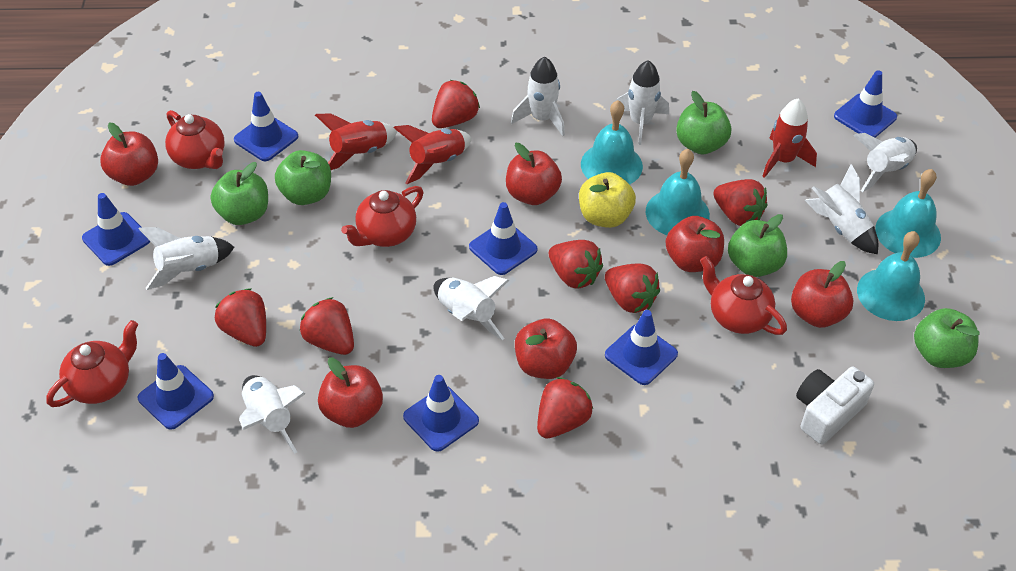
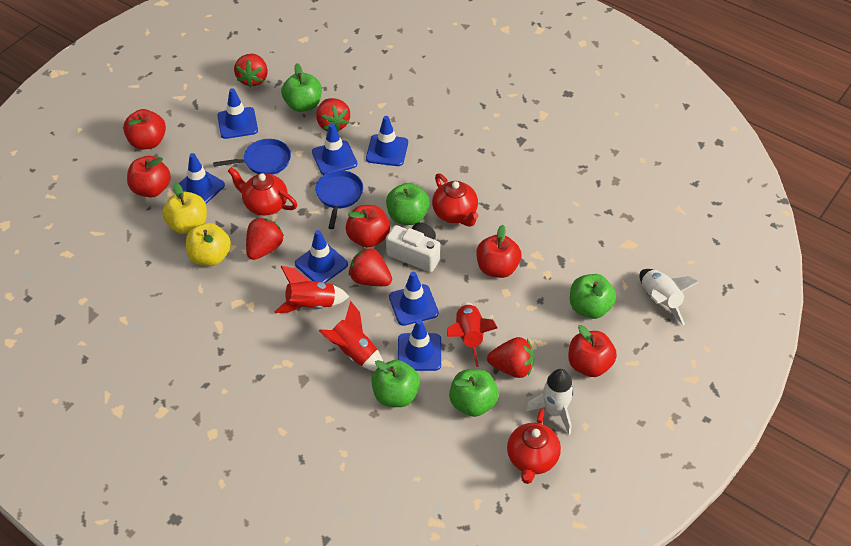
blue pan: 0 -> 2
red apple: 6 -> 5
red strawberry: 7 -> 5
red teapot: 4 -> 3
turquoise bell: 4 -> 0
white rocket: 7 -> 2
yellow apple: 1 -> 2

